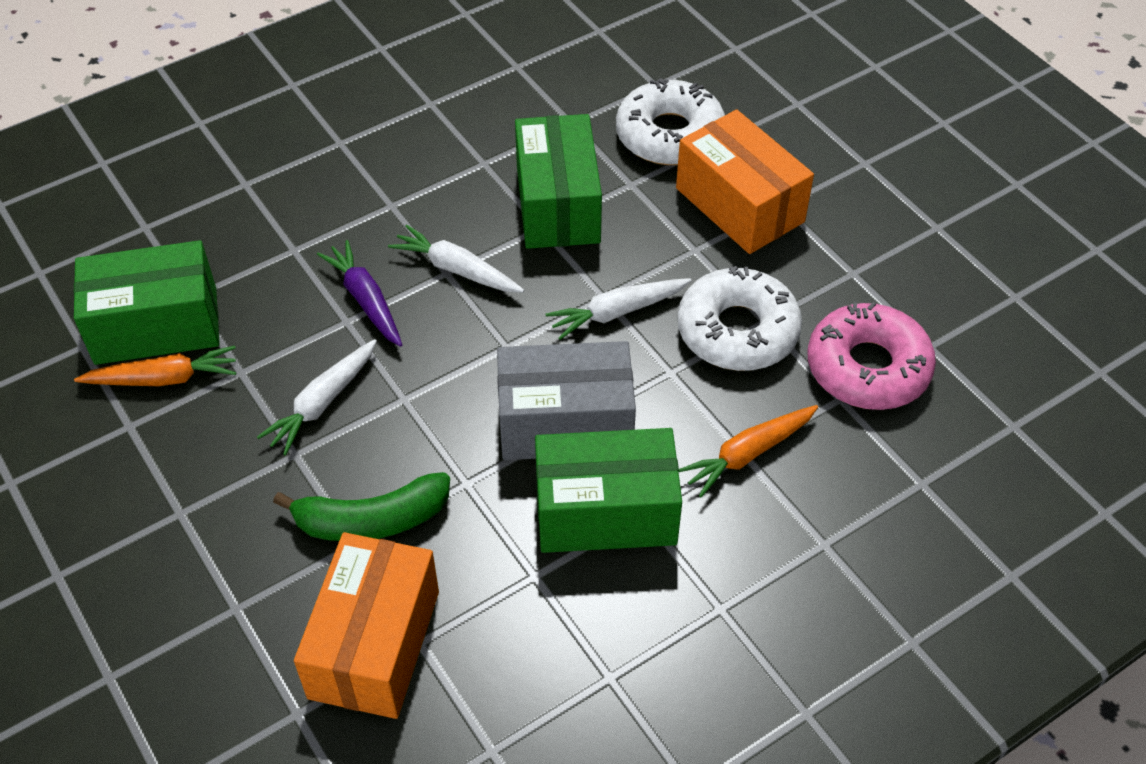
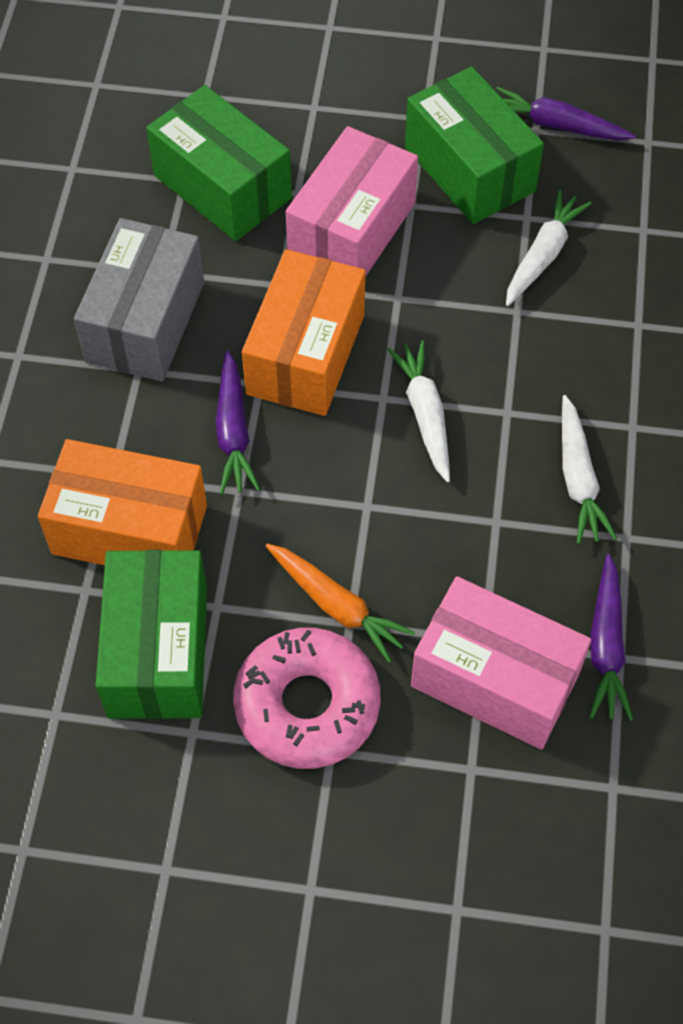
green banana: 1 -> 0
orange carrot: 2 -> 1
pink box: 0 -> 2
purple carrot: 1 -> 3
white donut: 2 -> 0

